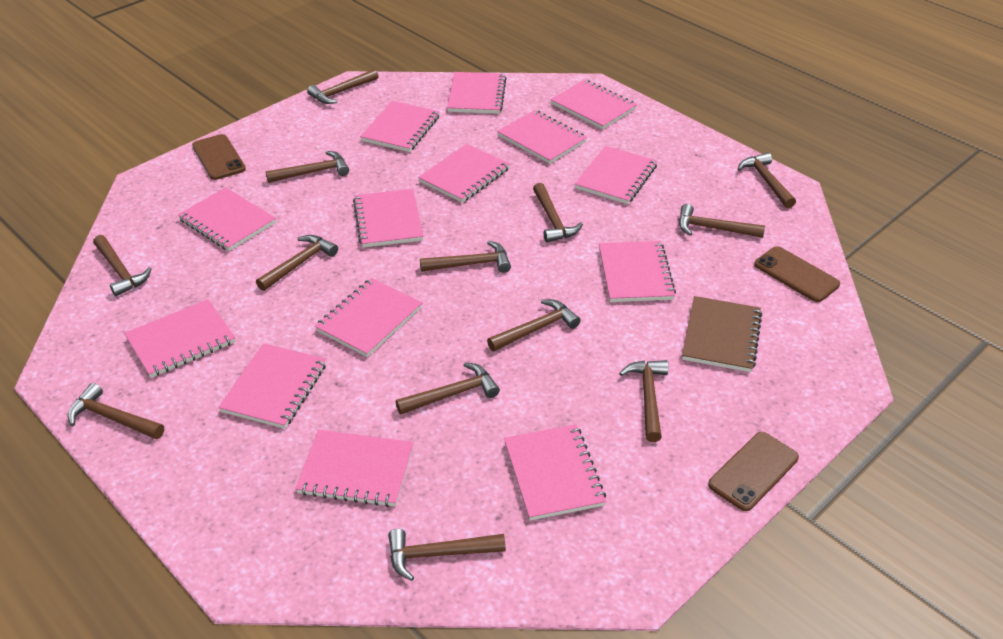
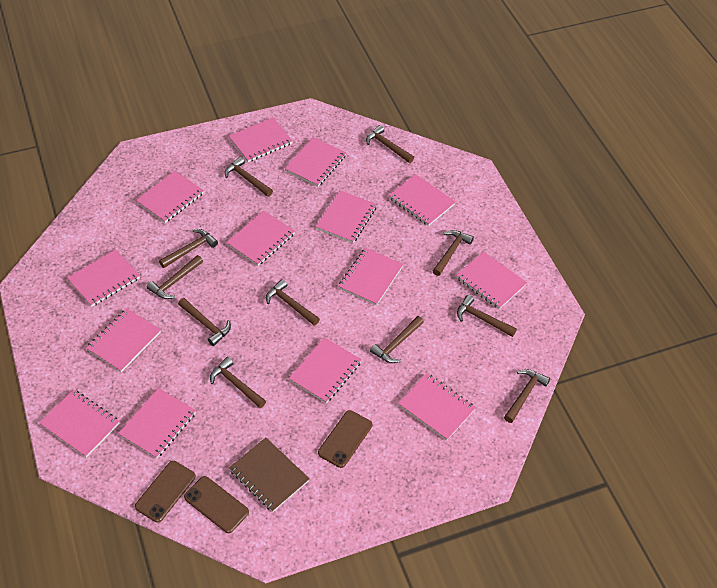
brown hammer: 13 -> 11

